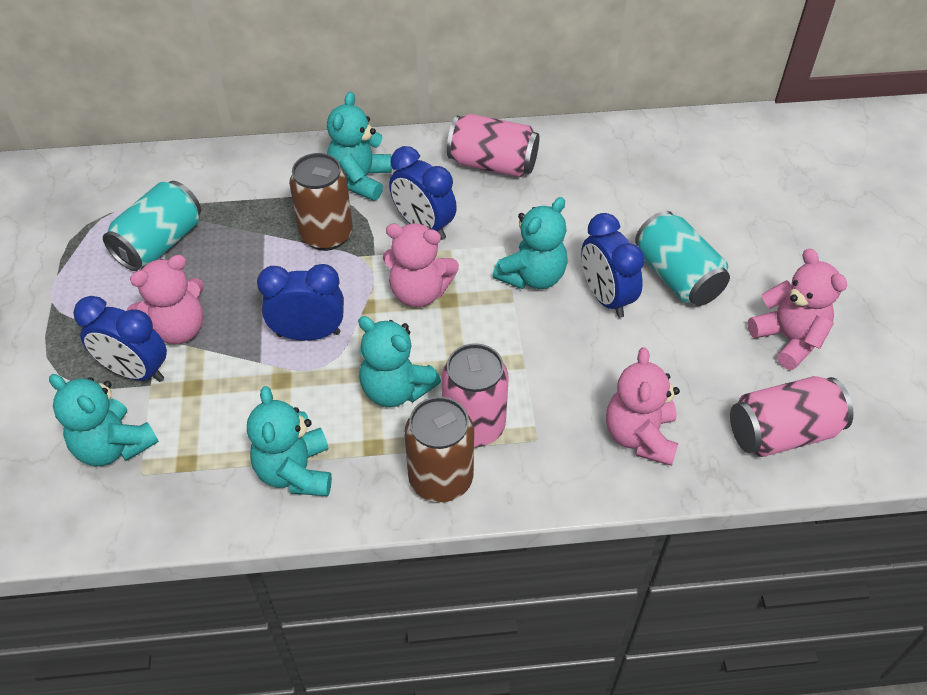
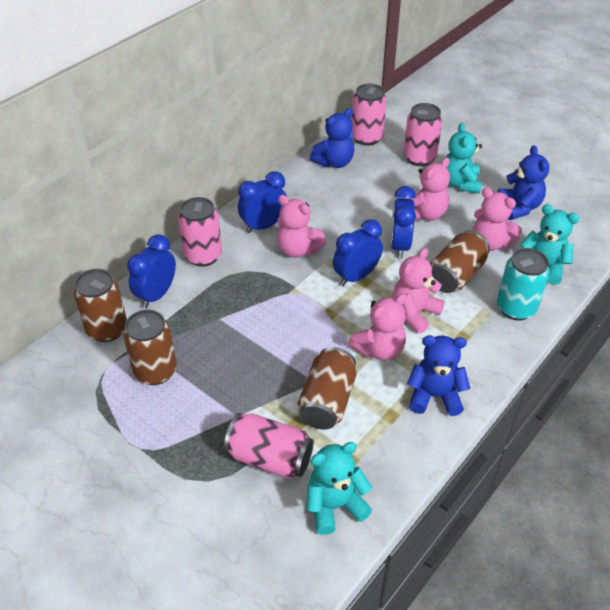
blue teddy bear: 0 -> 3
brown can: 2 -> 4
pink can: 3 -> 4
pink teddy bear: 4 -> 5
turquoise can: 2 -> 1
turquoise teddy bear: 5 -> 3

